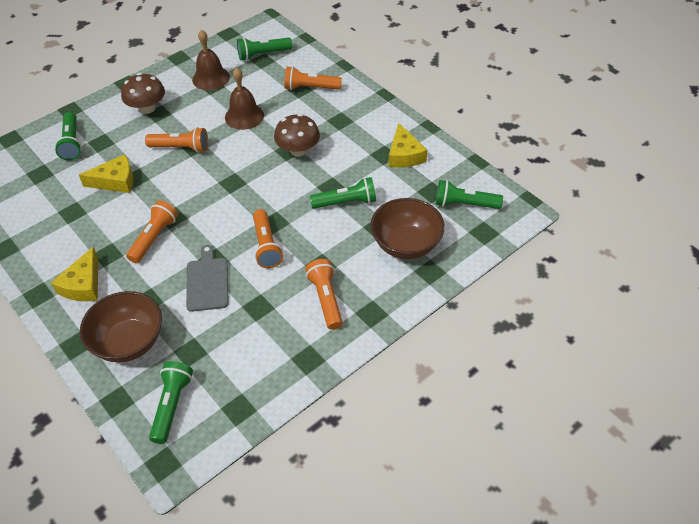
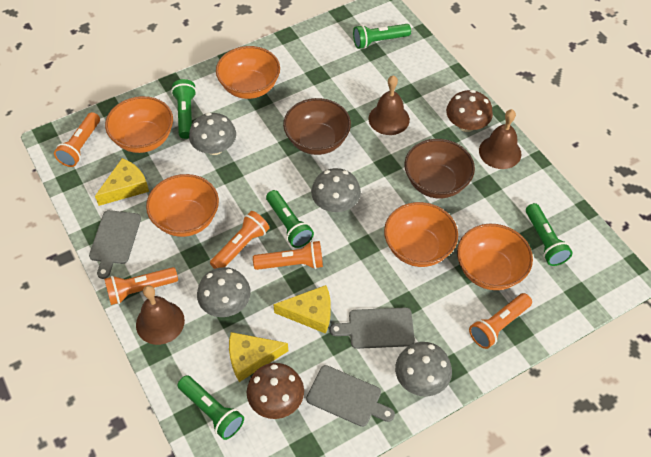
brown bell: 2 -> 3
grey cutting board: 1 -> 3
grey mushroom: 0 -> 4
orange bowl: 0 -> 5

